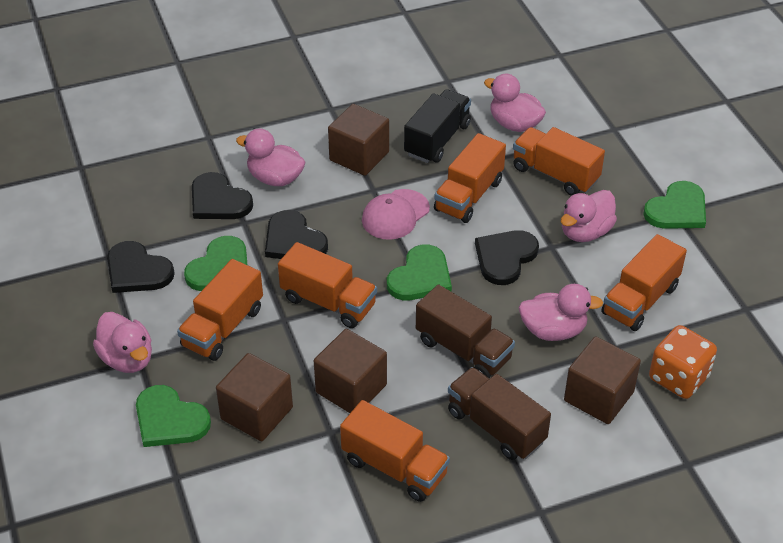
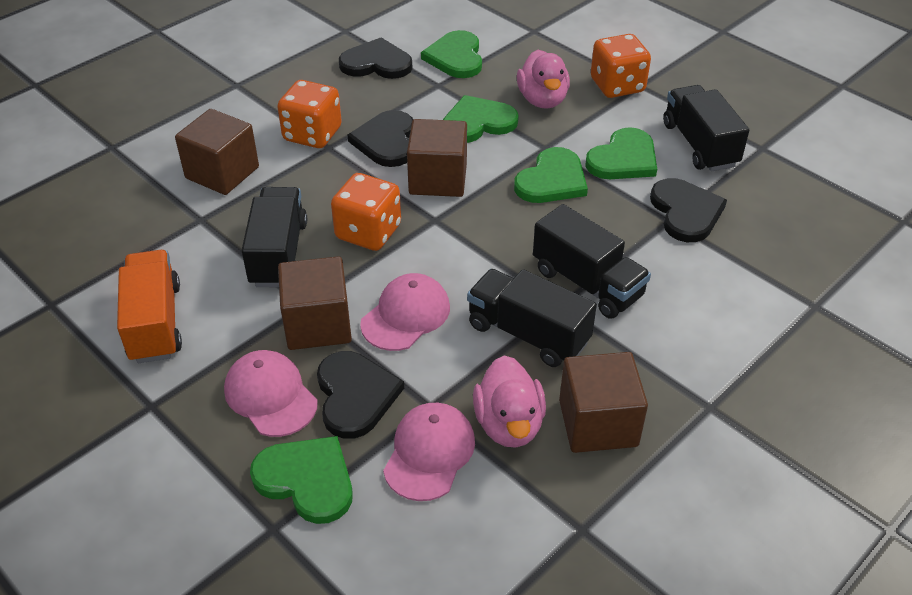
black truck: 1 -> 4
brown truck: 2 -> 0
green heart: 4 -> 5
orange dice: 1 -> 3
orange truck: 6 -> 1
pink cap: 1 -> 3
pink duck: 5 -> 2

